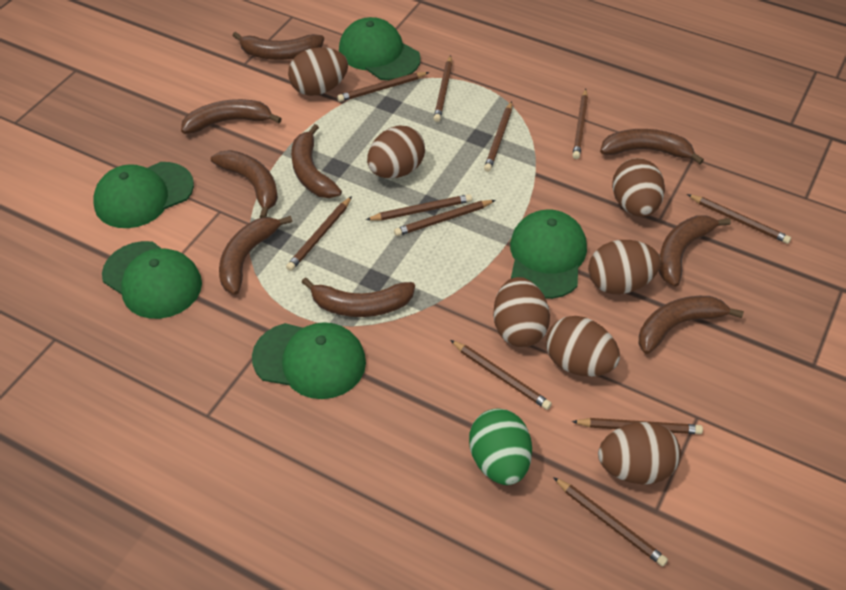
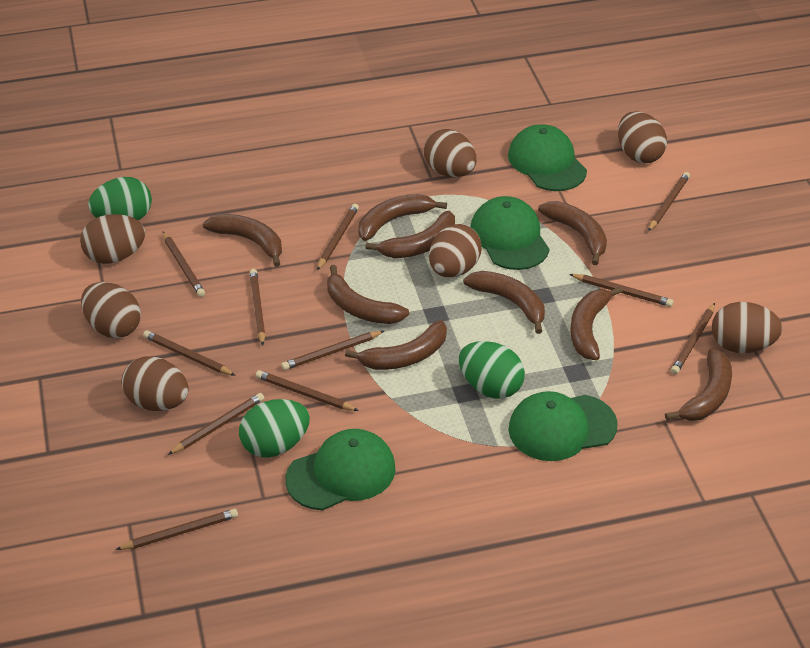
green cap: 5 -> 4
green egg: 1 -> 3

